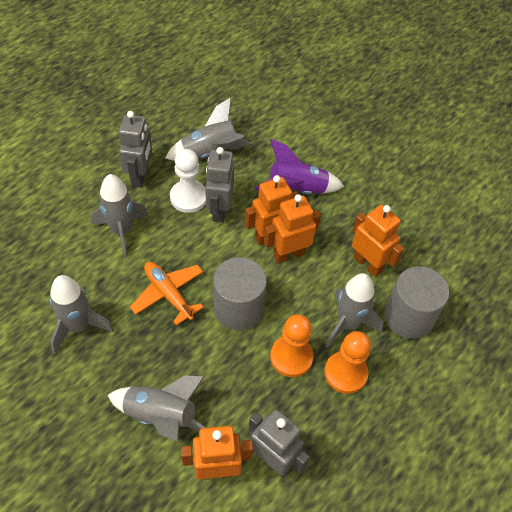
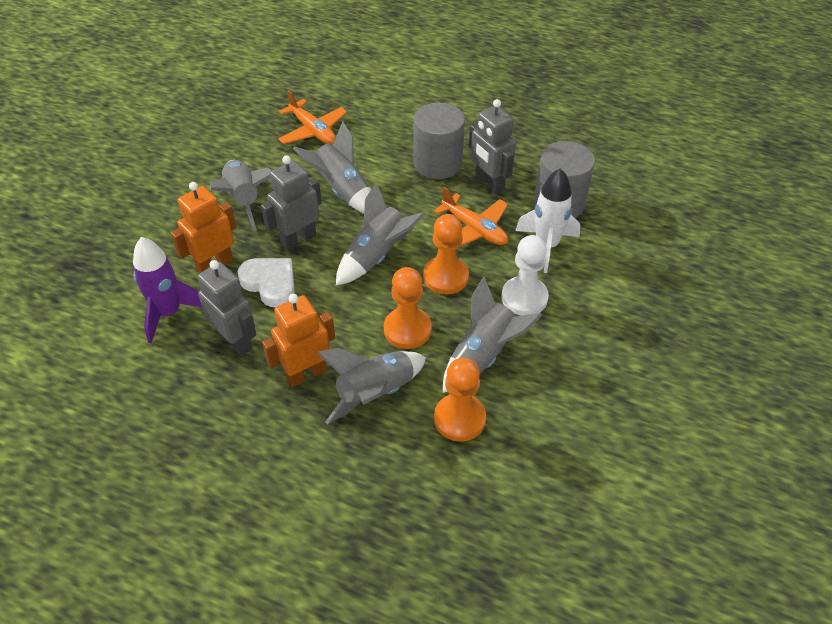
orange pawn: 2 -> 3
orange plane: 1 -> 2
orange robot: 4 -> 2
white heart: 0 -> 1
white rocket: 0 -> 1

